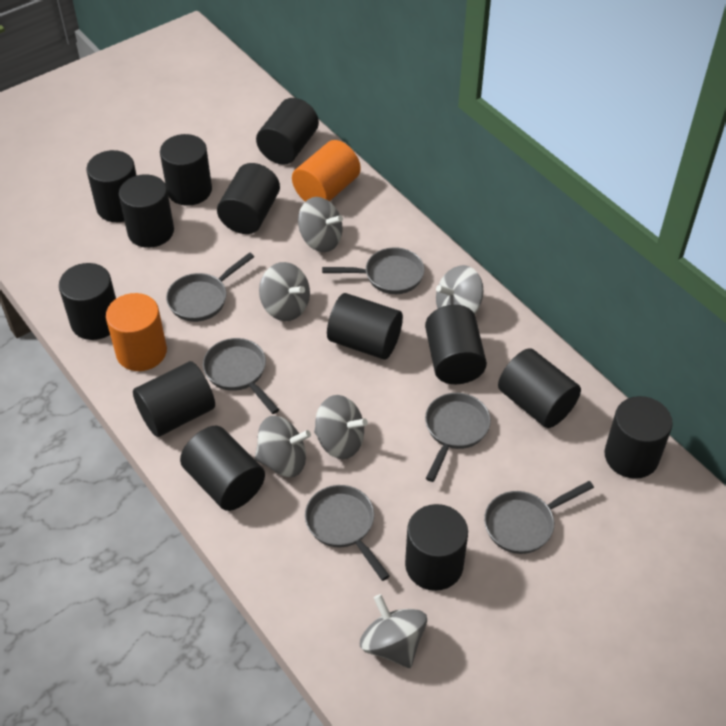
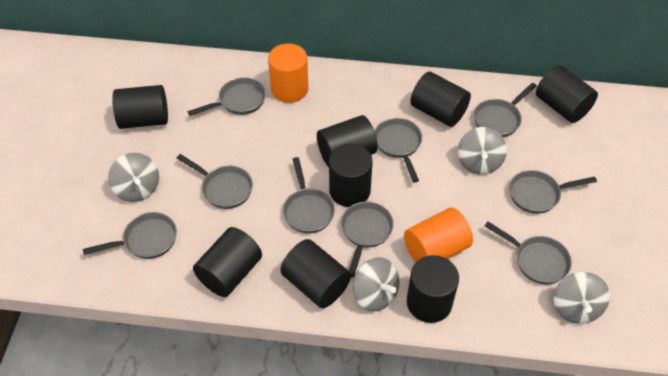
black cylinder: 13 -> 8
grey pan: 6 -> 9
grey spinning top: 6 -> 4

